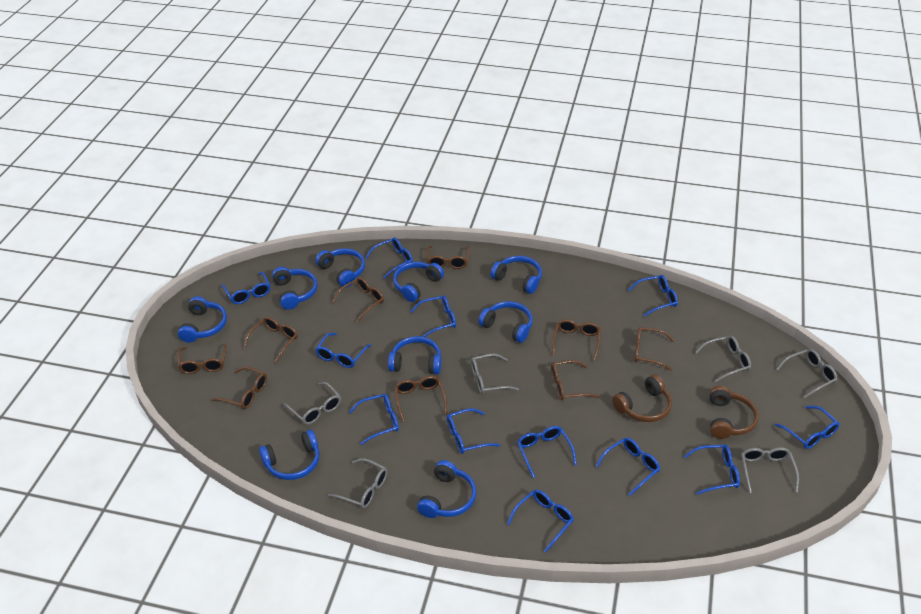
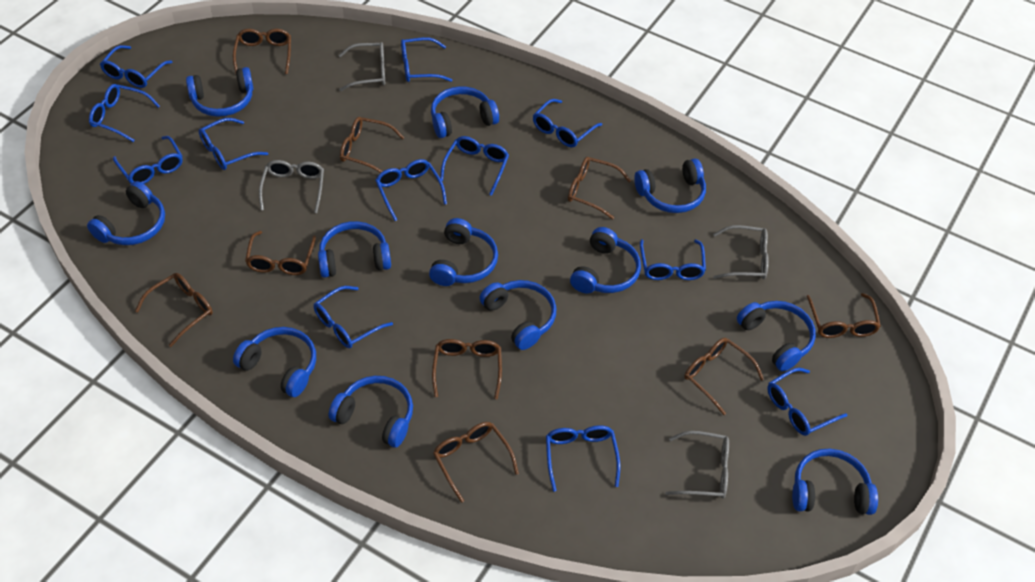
blue headphones: 9 -> 12
brown headphones: 2 -> 0
grey glasses: 6 -> 4

